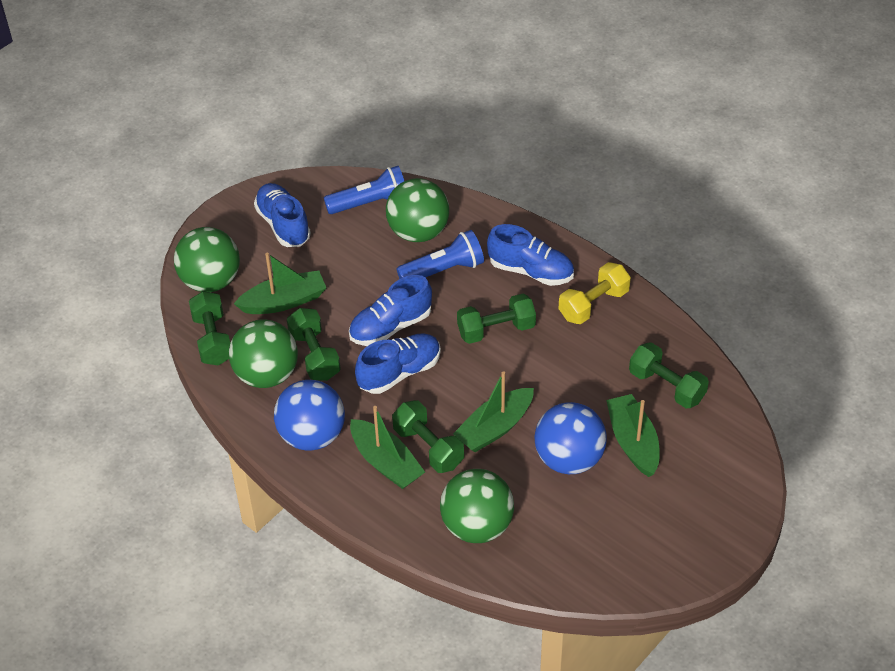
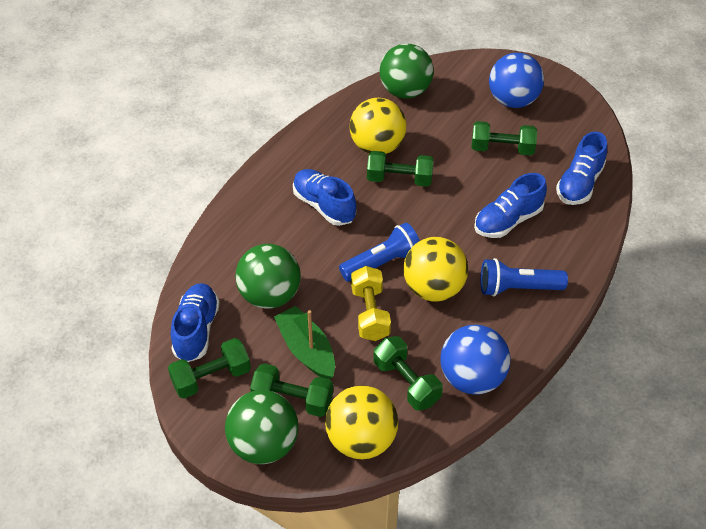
green ball: 4 -> 3
green boat: 4 -> 1
yellow ball: 0 -> 3

